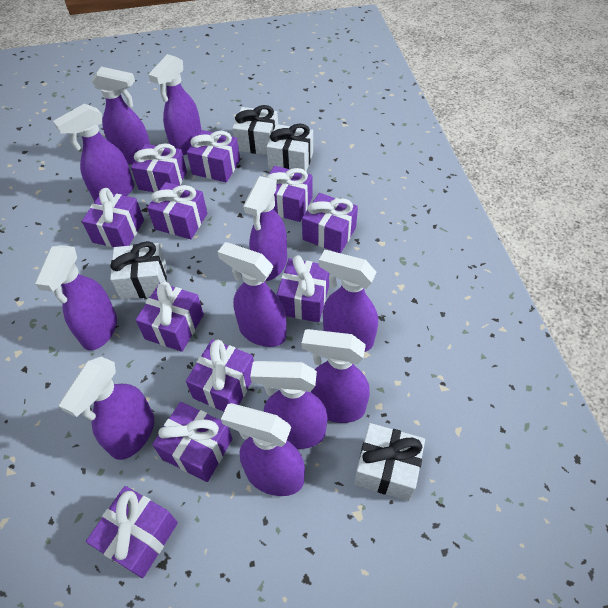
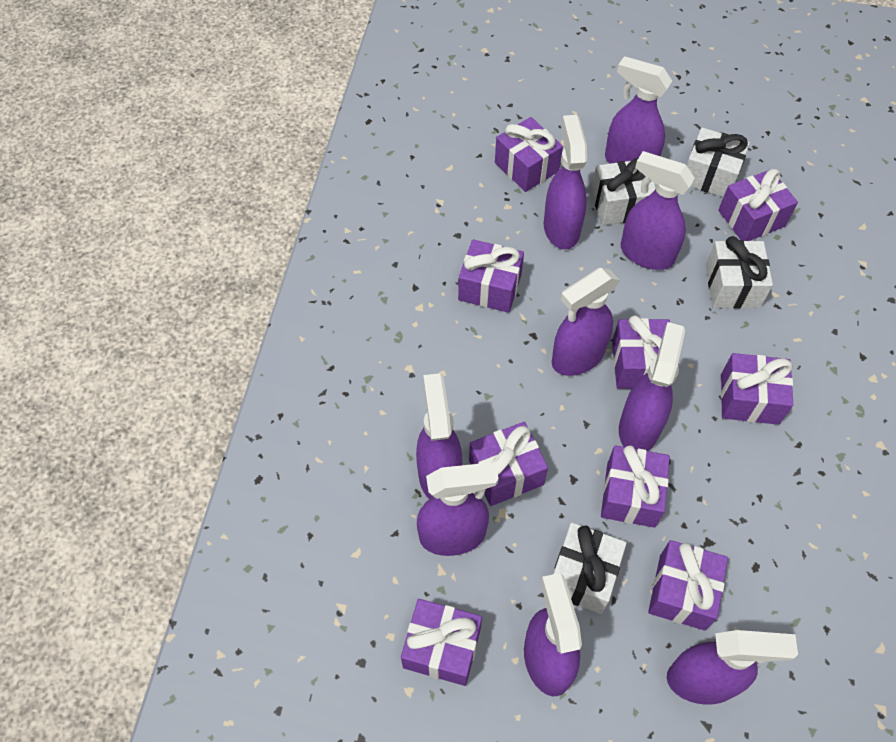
purple gift: 11 -> 9
purple spray bottle: 11 -> 9

